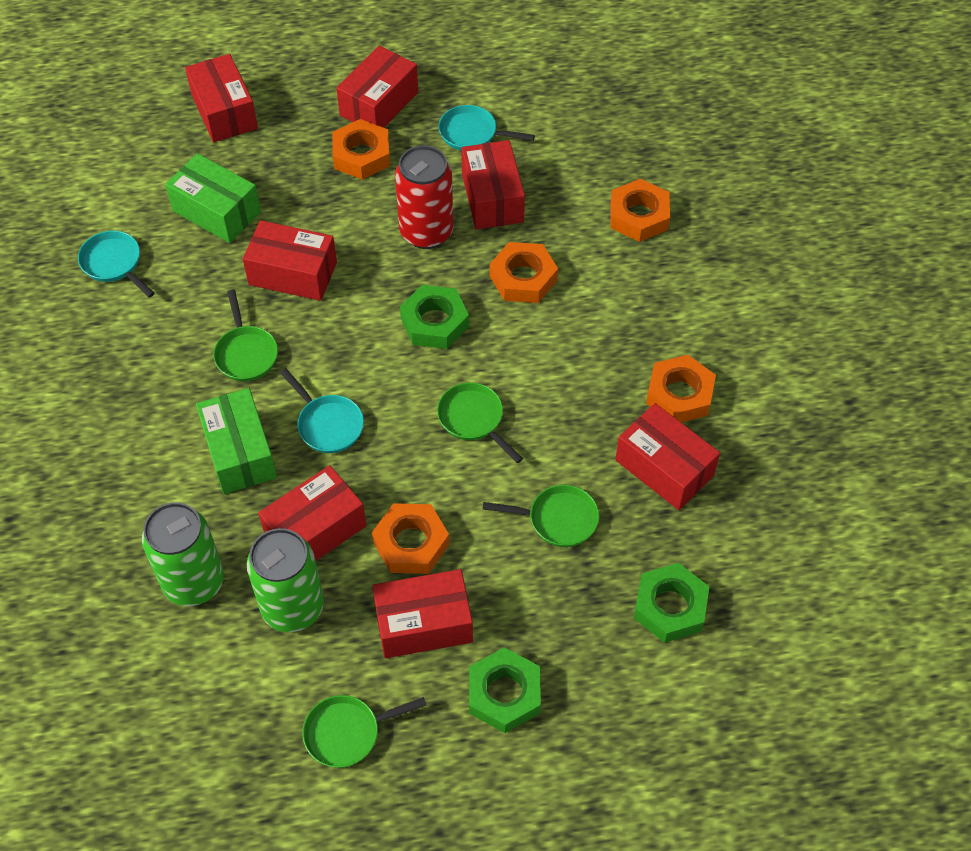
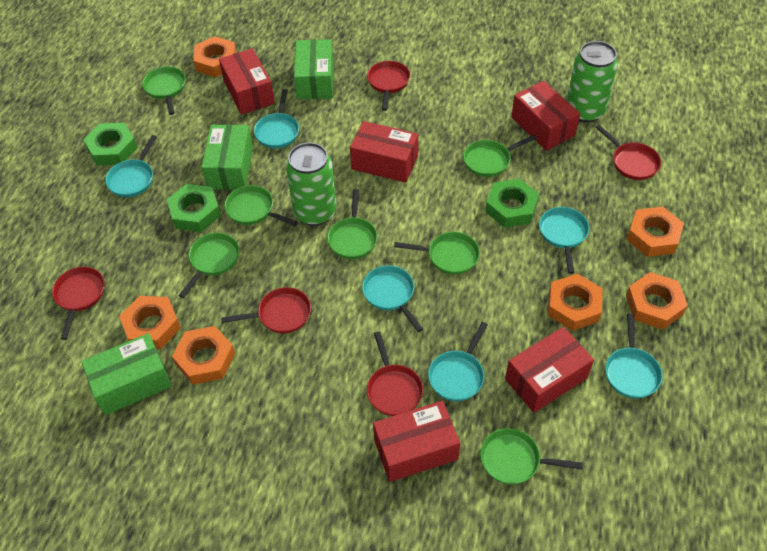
green box: 2 -> 3
green pan: 4 -> 7
orange nut: 5 -> 6
red box: 7 -> 5
red can: 1 -> 0
red pan: 0 -> 5
turquoise pan: 3 -> 6

